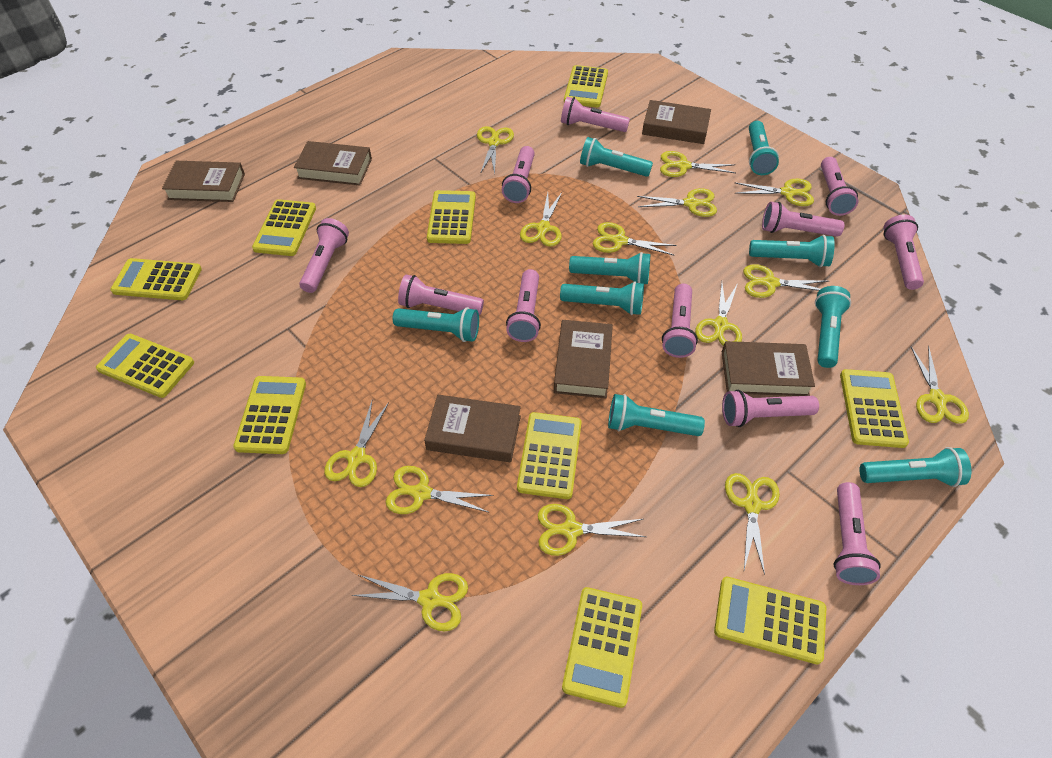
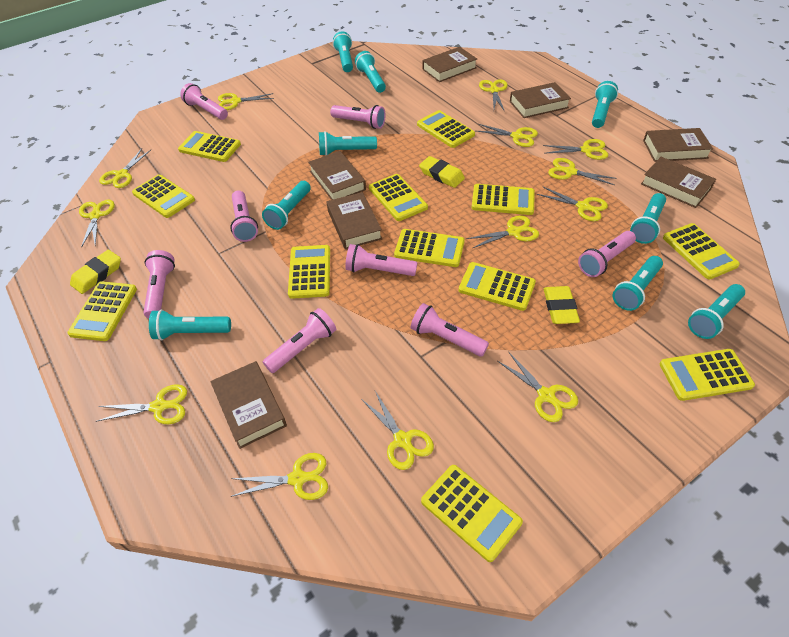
brown book: 6 -> 7
pink flashlight: 11 -> 8
yellow calculator: 10 -> 12
yellow eraser: 0 -> 3
yellow scissors: 14 -> 13

